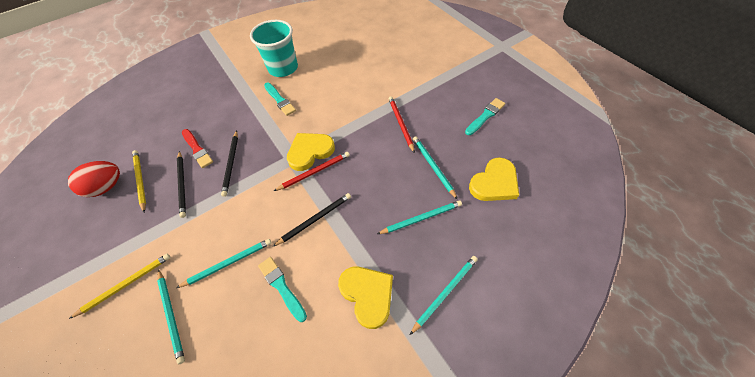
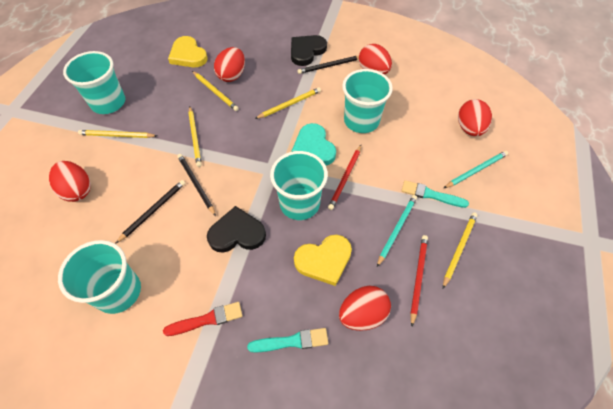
black heart: 0 -> 2
red egg: 1 -> 5
turquoise brush: 3 -> 2
turquoise cup: 1 -> 4
turquoise heart: 0 -> 1
turquoise pencil: 5 -> 2
yellow heart: 3 -> 2
yellow pencil: 2 -> 5

